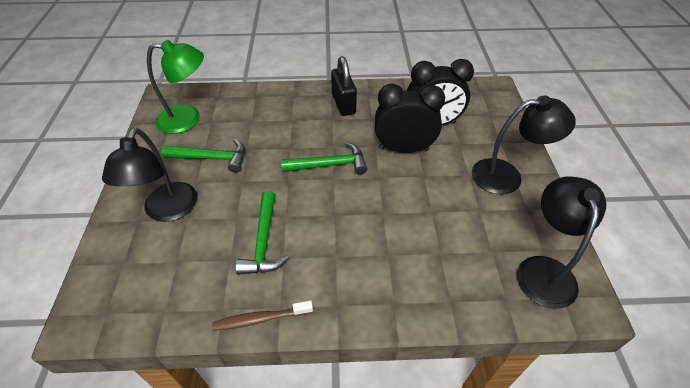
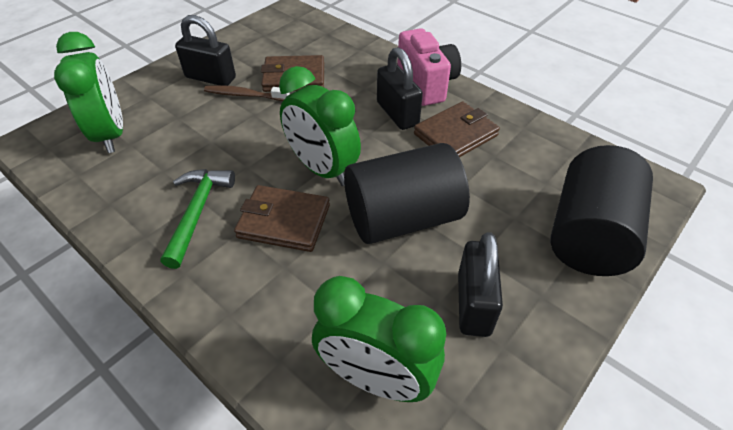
black clock: 2 -> 0
black cylinder: 0 -> 2
black lamp: 3 -> 0
black padlock: 1 -> 3
brown wallet: 0 -> 3
green clock: 0 -> 3
green hammer: 3 -> 1
green lamp: 1 -> 0
pink camera: 0 -> 1

